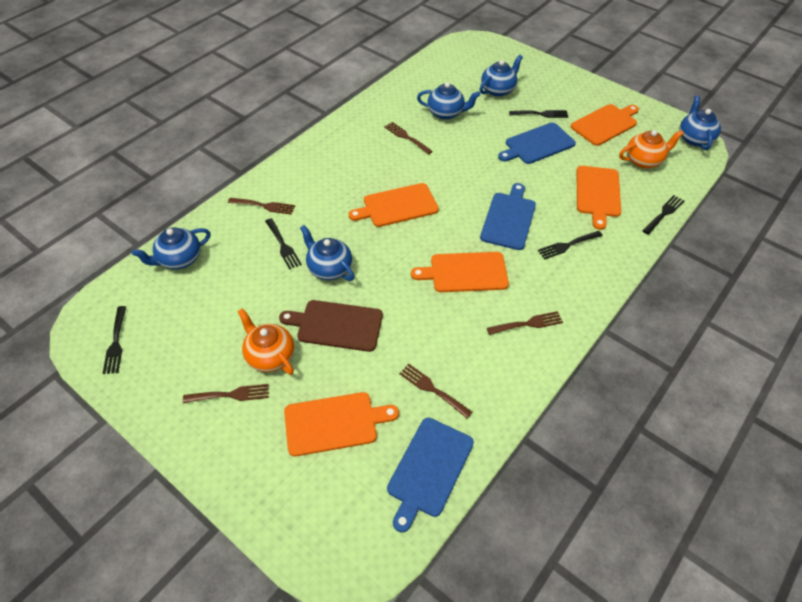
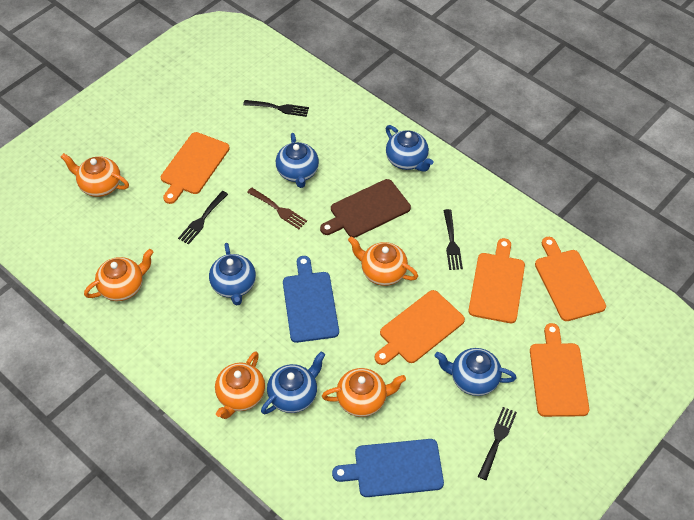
black fork: 5 -> 4
blue cutting board: 3 -> 2
brown fork: 5 -> 1
orange teapot: 2 -> 5

